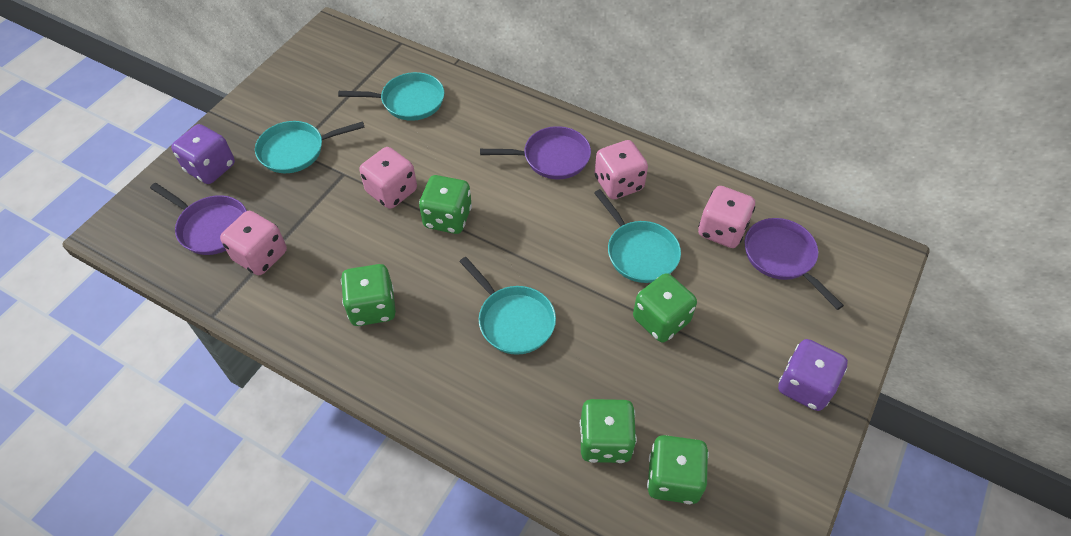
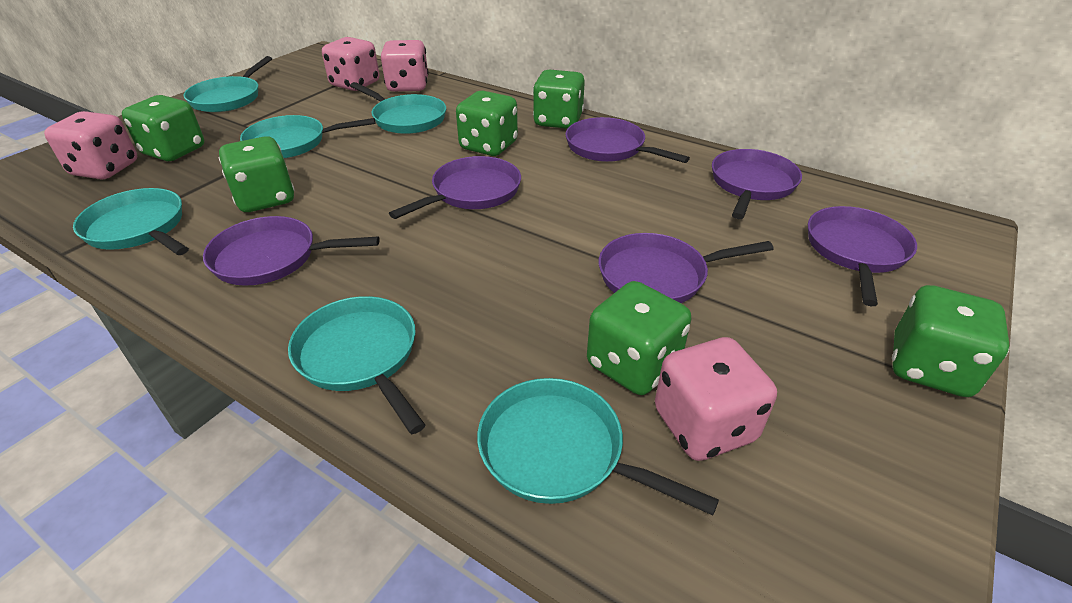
green dice: 5 -> 6
purple dice: 2 -> 0
purple pan: 3 -> 6
turquoise pan: 4 -> 6

